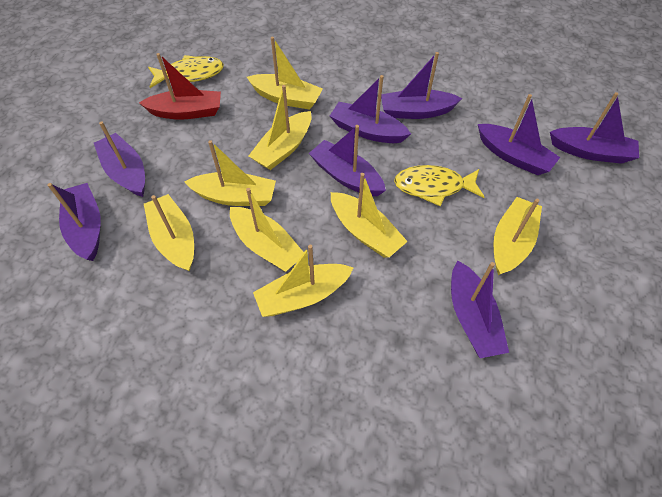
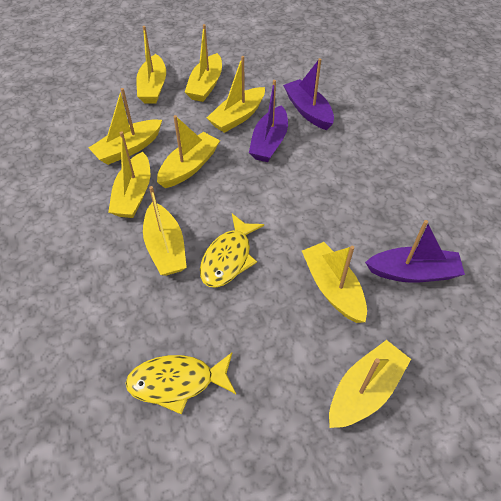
purple boat: 8 -> 3
red boat: 1 -> 0
yellow boat: 8 -> 9

